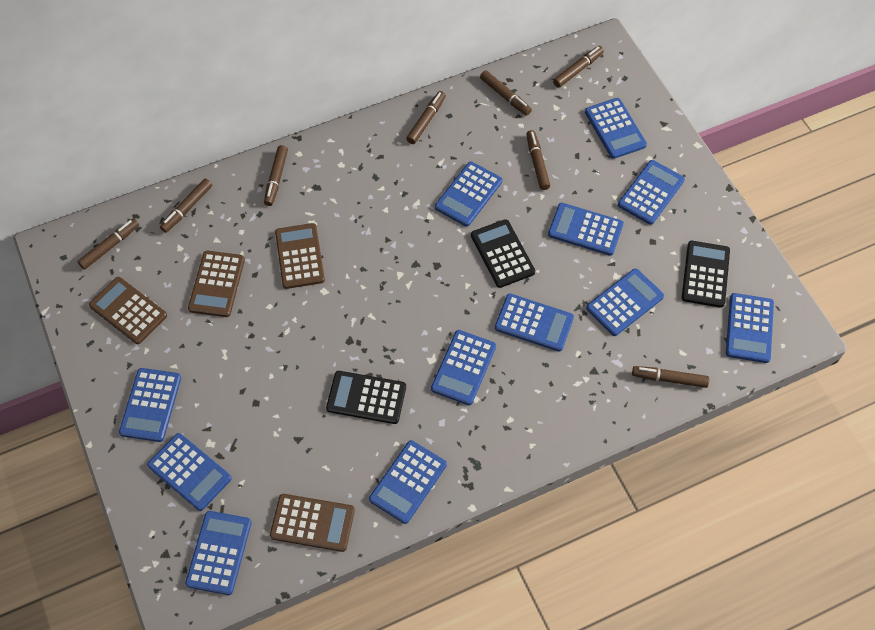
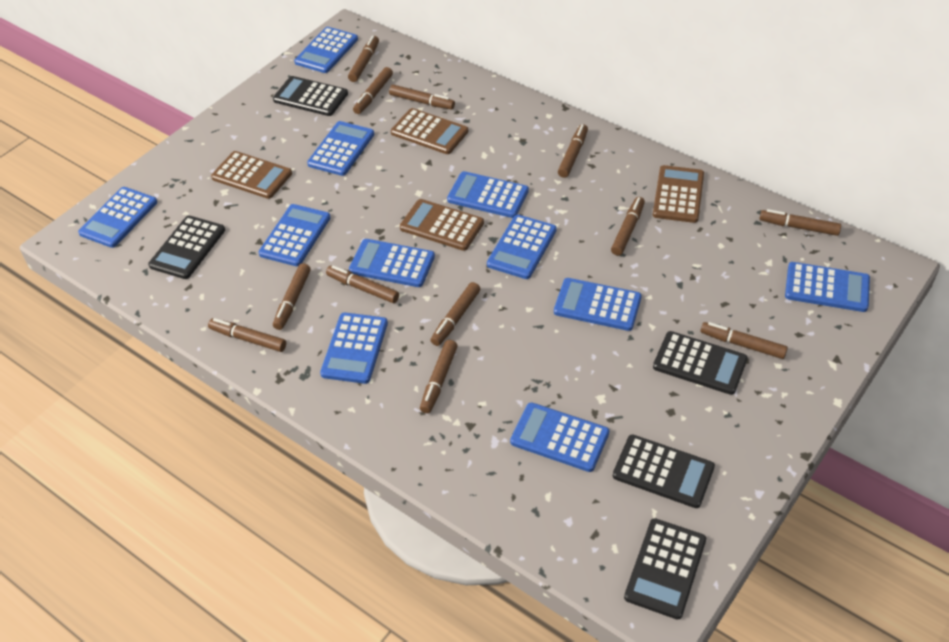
black calculator: 3 -> 5
blue calculator: 12 -> 11
brown marker: 8 -> 12

